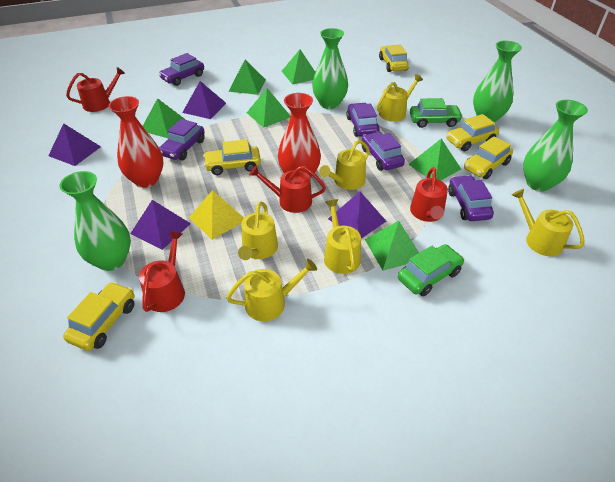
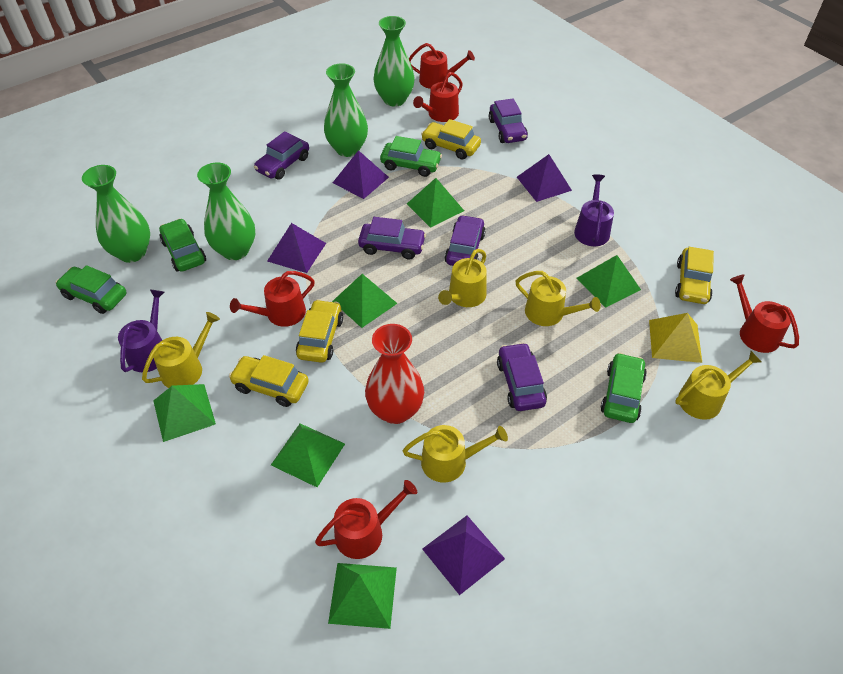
green car: 2 -> 4
purple watering can: 0 -> 2
red vase: 2 -> 1
red watering can: 4 -> 5
yellow car: 5 -> 4
yellow watering can: 6 -> 5

